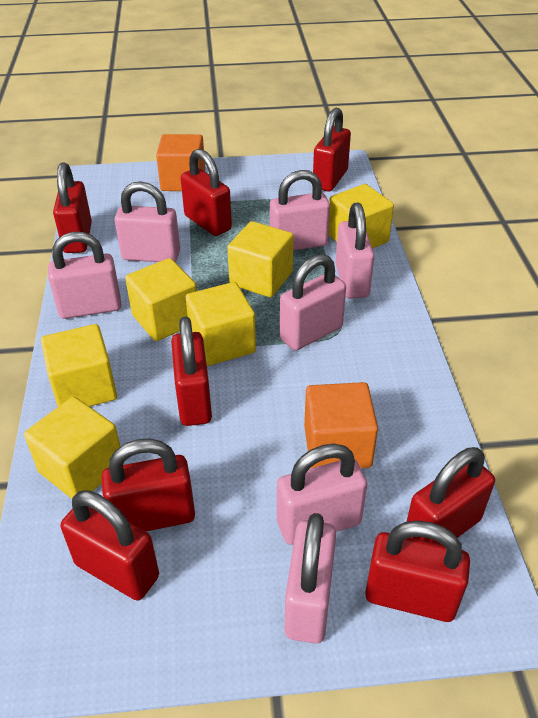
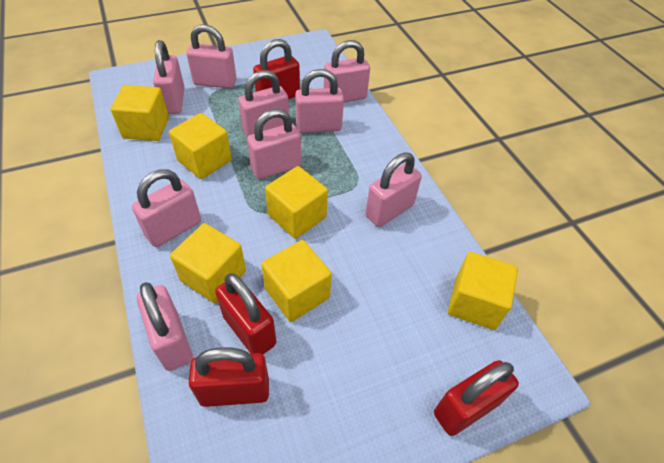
orange cube: 2 -> 0
pink padlock: 7 -> 9
red padlock: 8 -> 4

